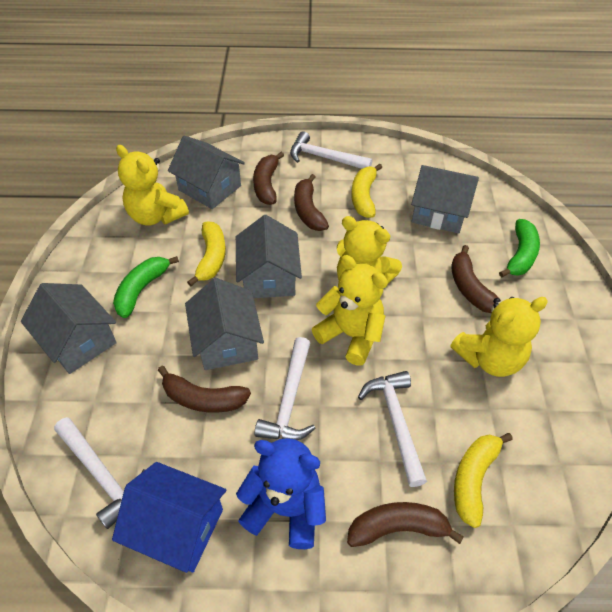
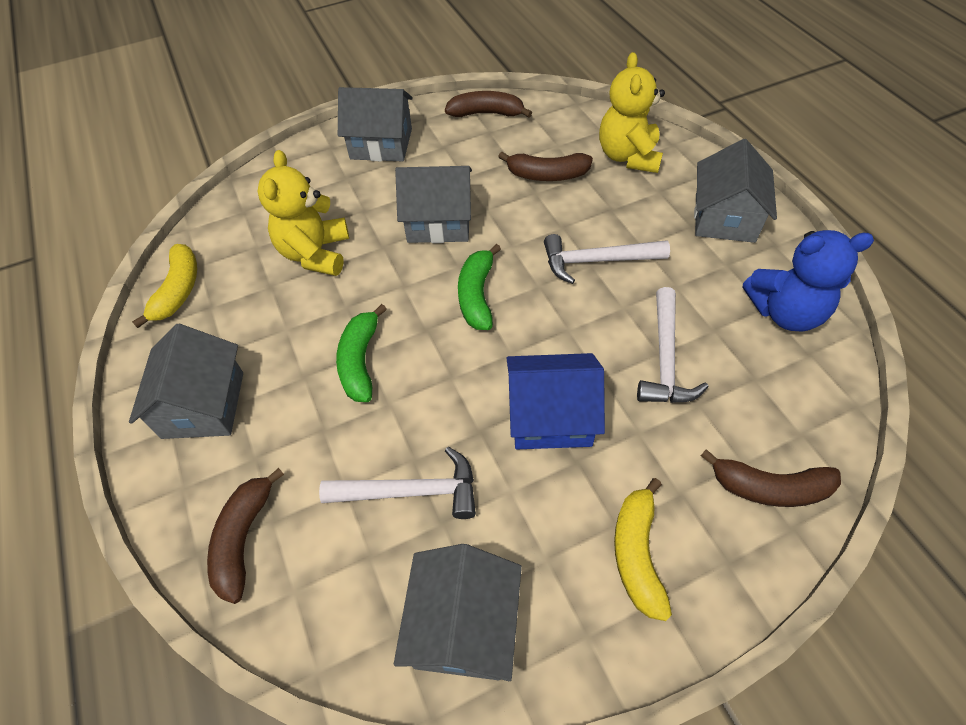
brown banana: 5 -> 4
white hammer: 4 -> 3
yellow banana: 3 -> 2
yellow teddy bear: 4 -> 2

